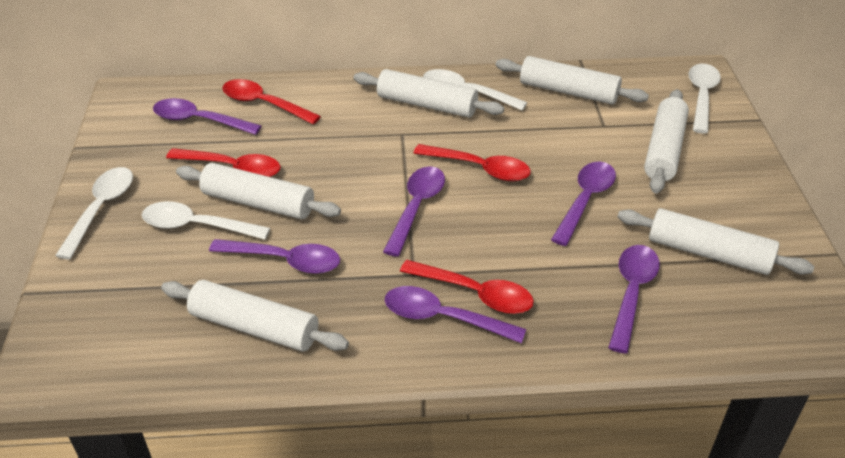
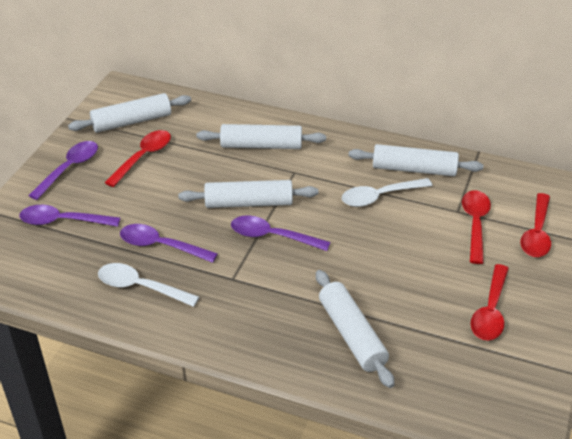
purple spoon: 6 -> 4
white rolling pin: 6 -> 5
white spoon: 4 -> 2

